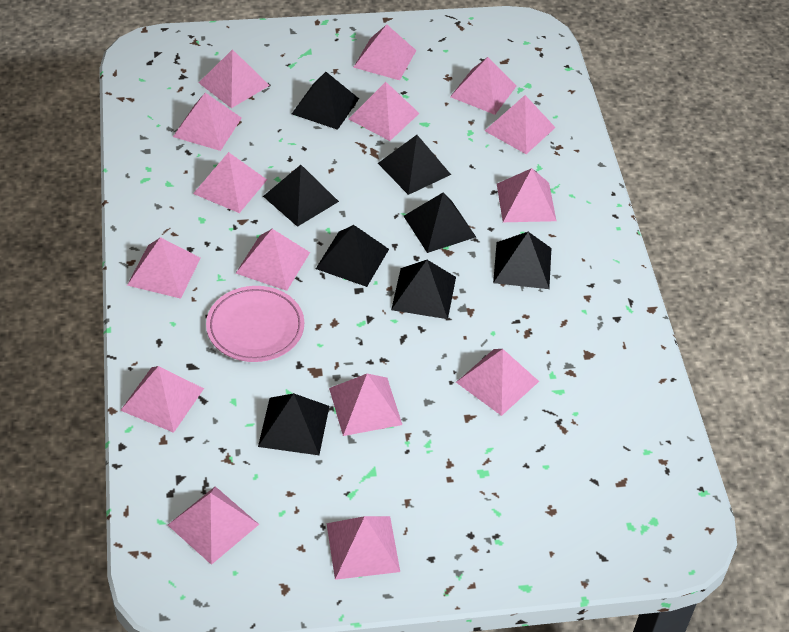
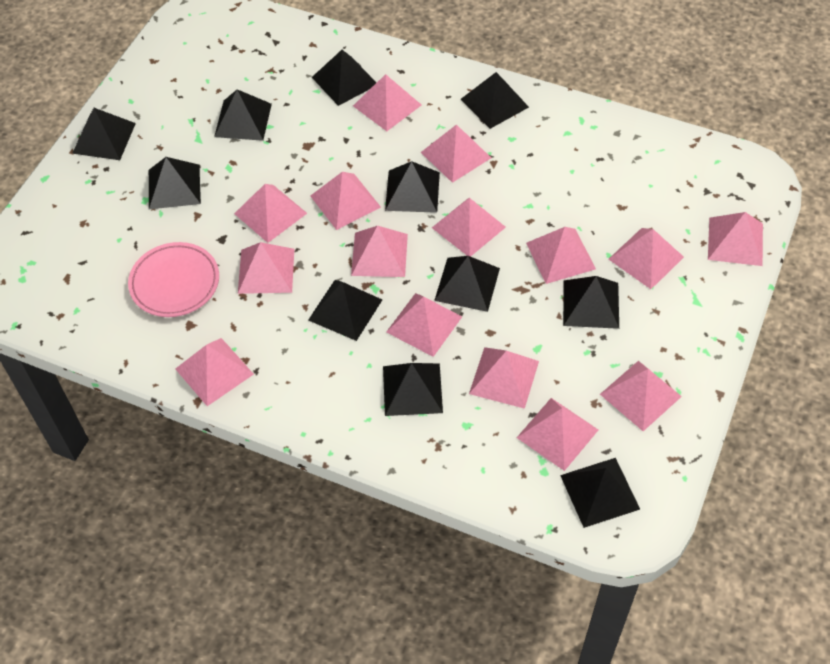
black pyramid: 8 -> 11

